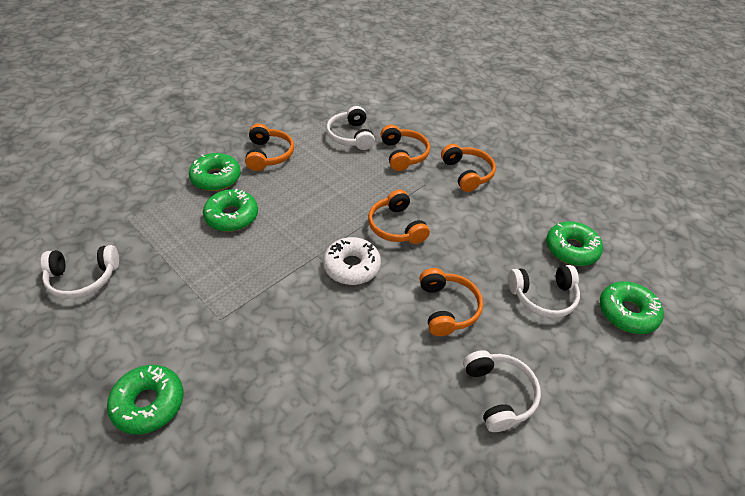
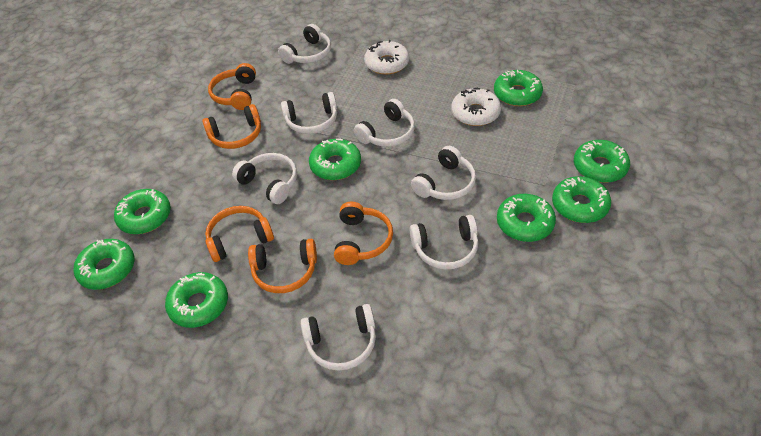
green donut: 5 -> 8
white donut: 1 -> 2
white headphones: 4 -> 7

